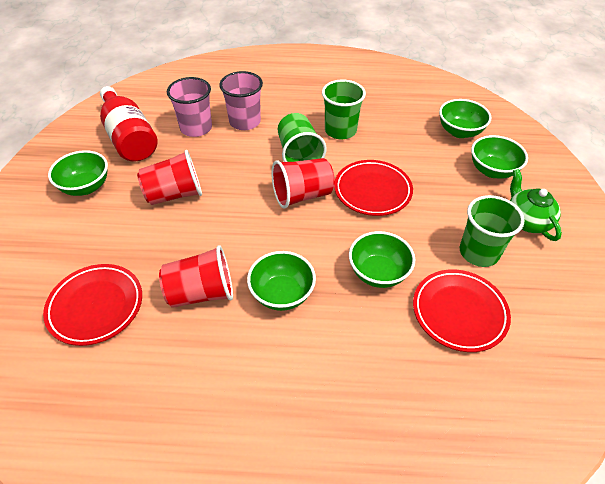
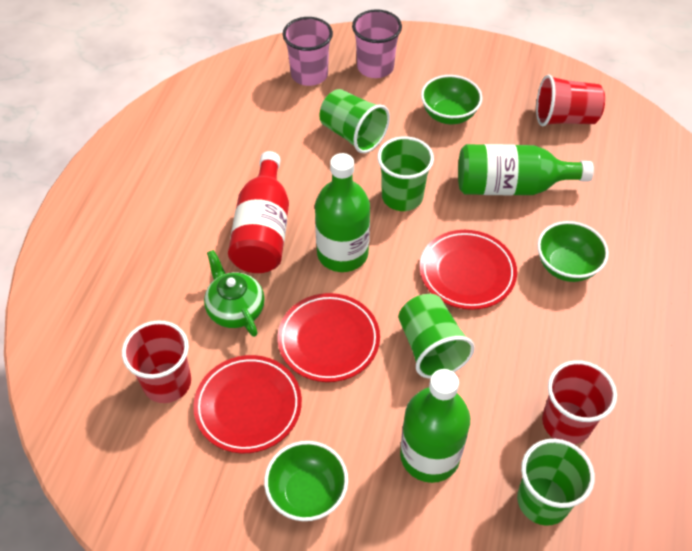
green bottle: 0 -> 3
green bowl: 5 -> 3
green cup: 3 -> 4

